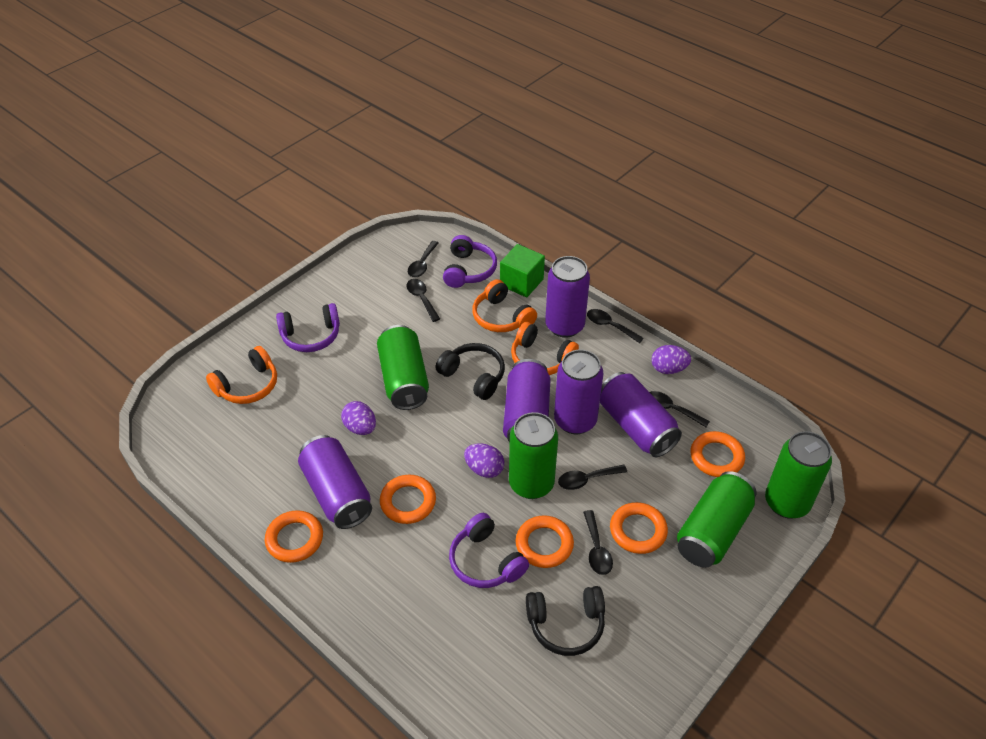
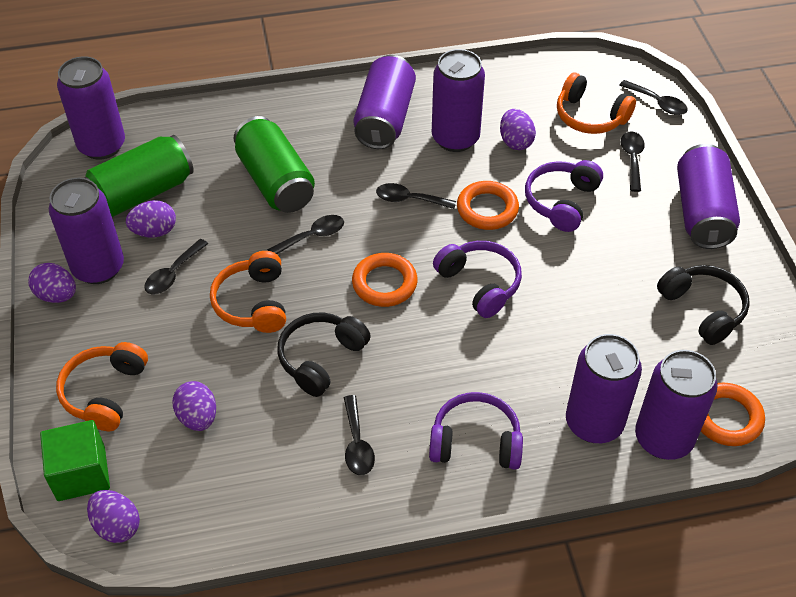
green can: 4 -> 2
orange ring: 5 -> 3
purple can: 5 -> 7
purple egg: 3 -> 5

